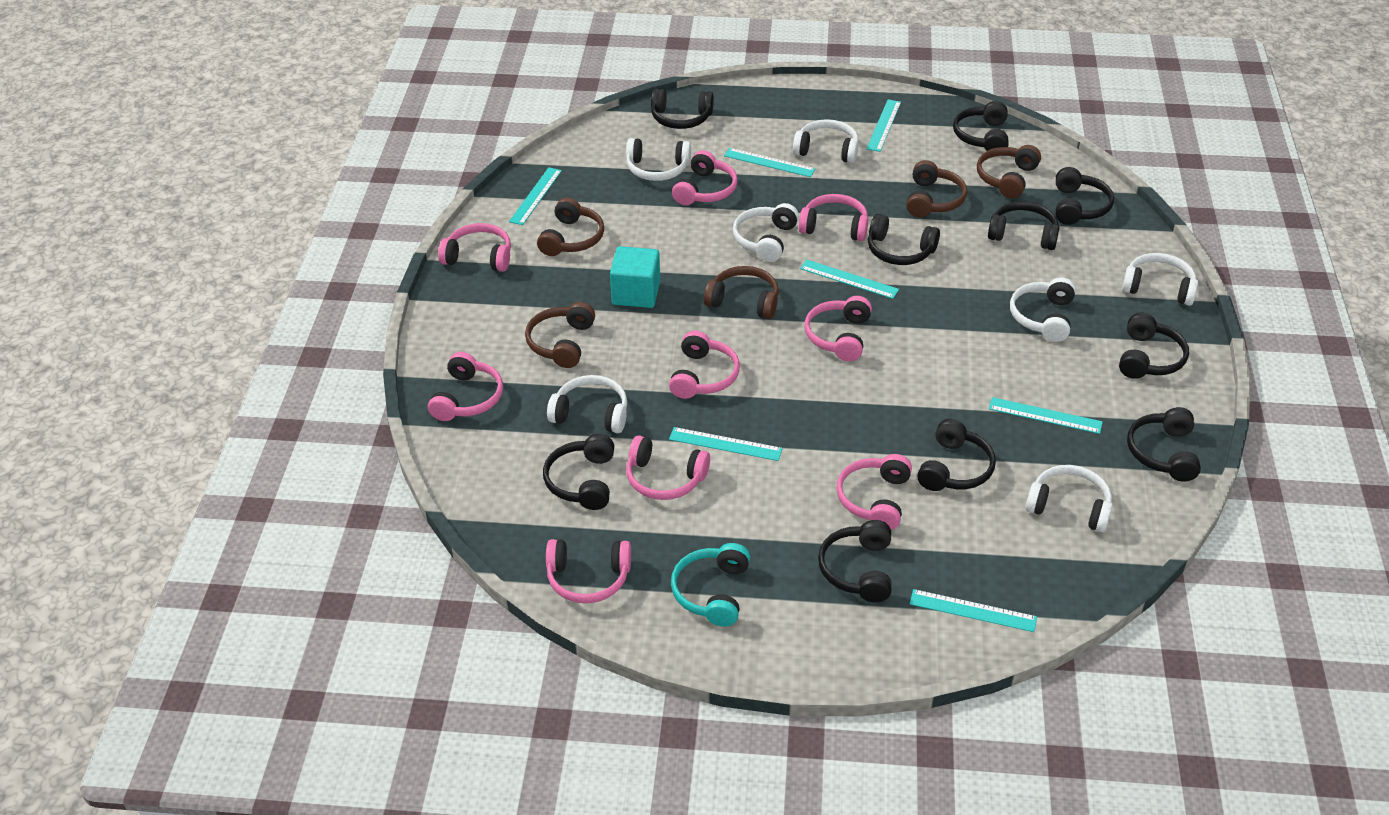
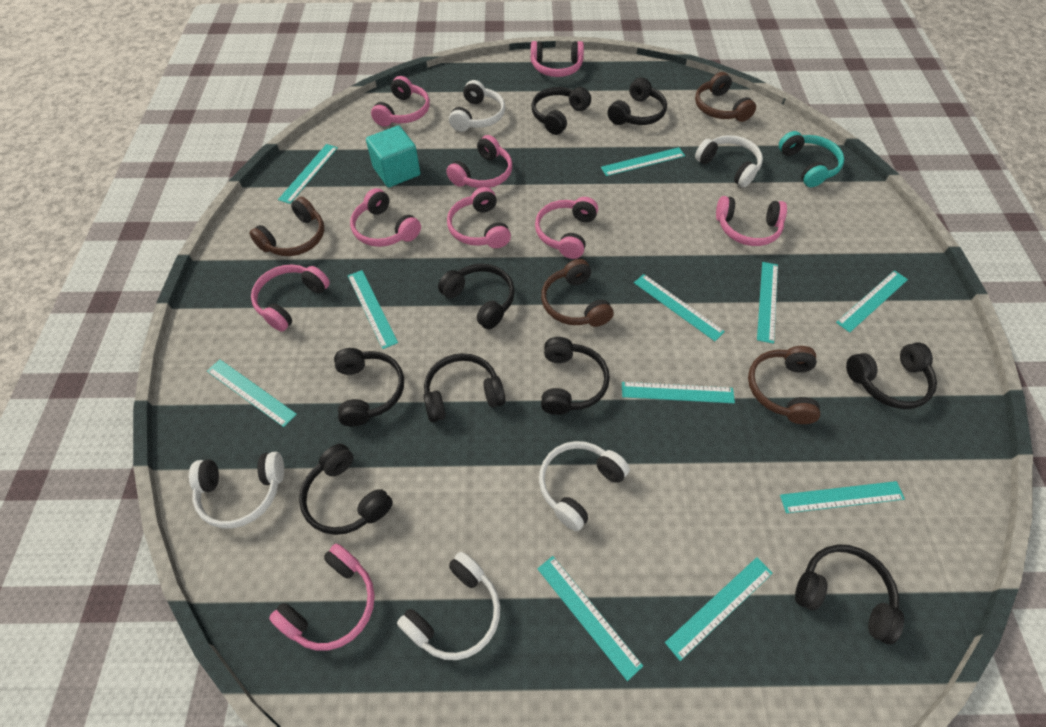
black headphones: 10 -> 9
brown headphones: 5 -> 4
turquoise ruler: 7 -> 11
white headphones: 7 -> 5

